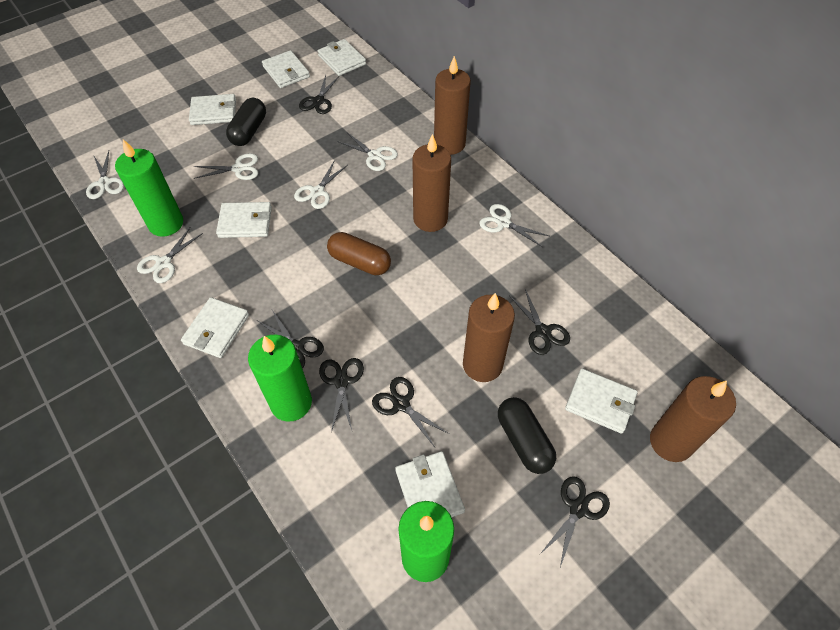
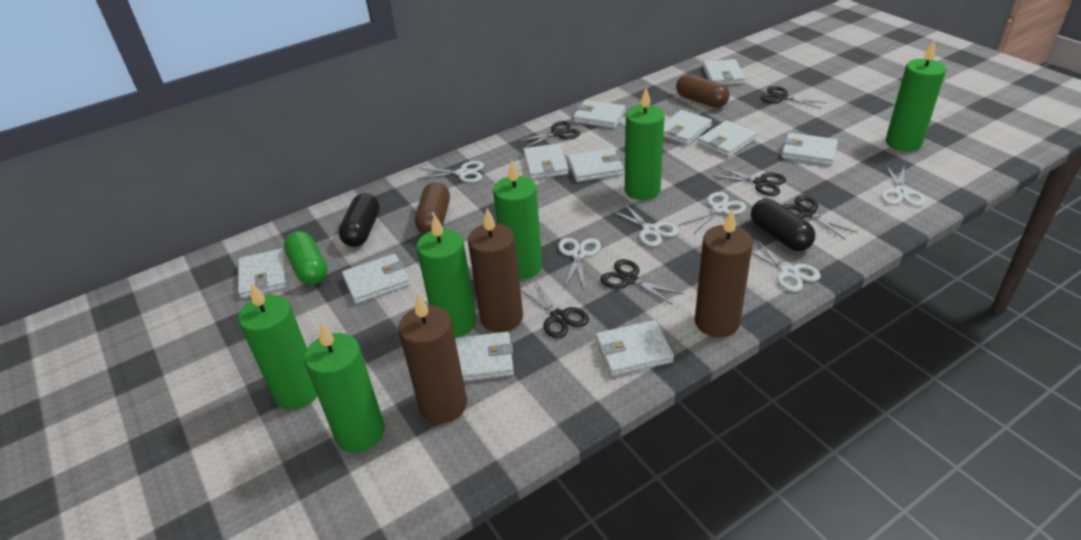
brown candle: 4 -> 3
brown capsule: 1 -> 2
green candle: 3 -> 6
green capsule: 0 -> 1
white wallet: 7 -> 11

